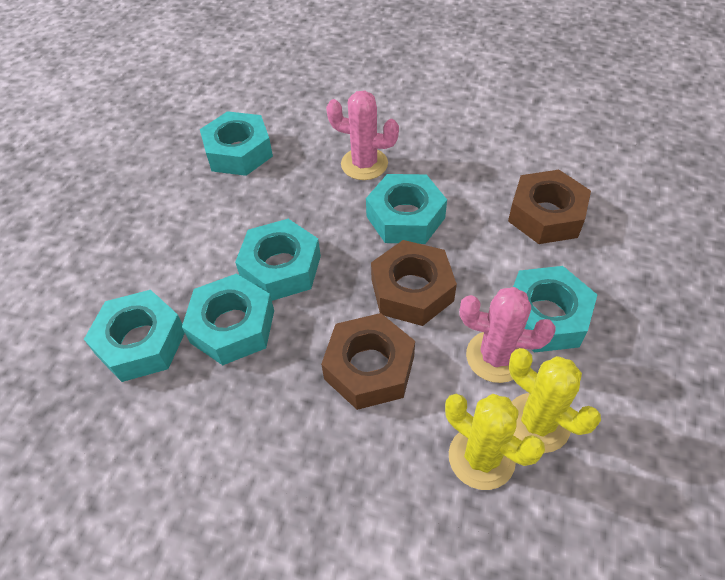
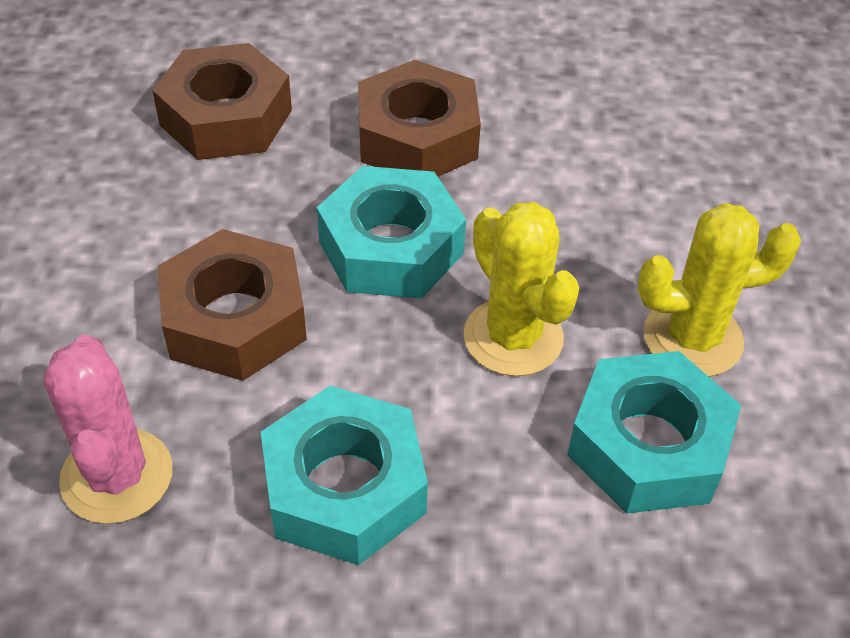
pink cactus: 2 -> 1
turquoise nut: 6 -> 3

